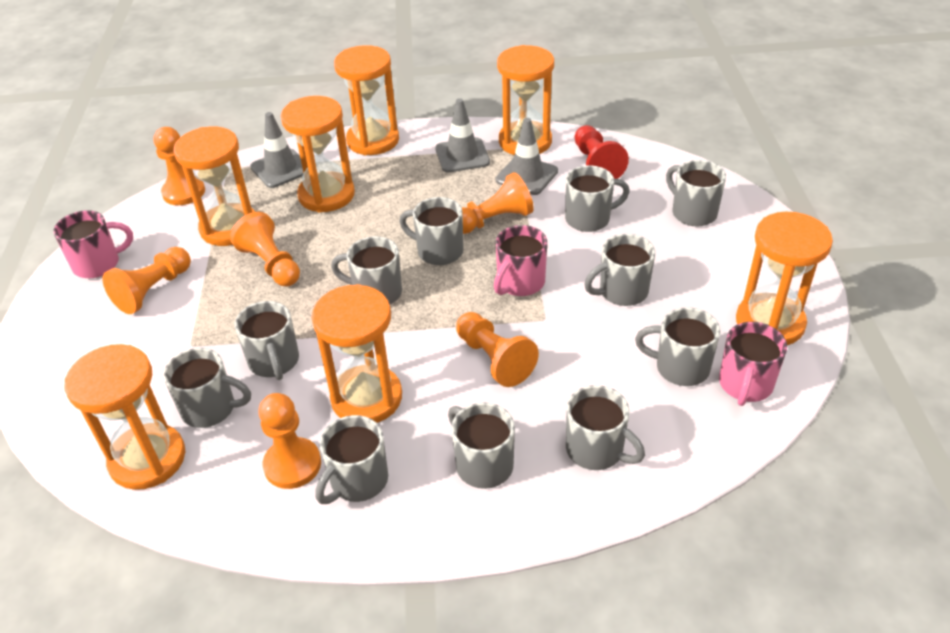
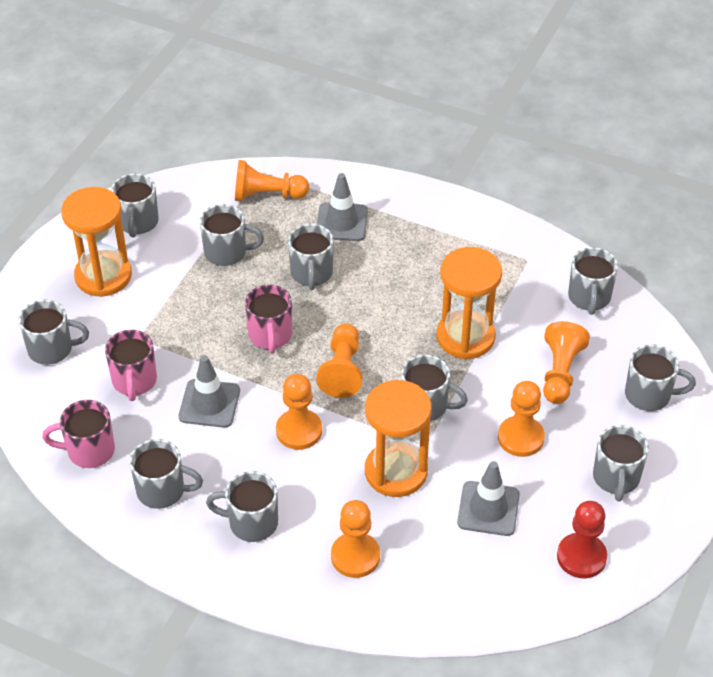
grey mug: 11 -> 10
orange hourglass: 7 -> 3

